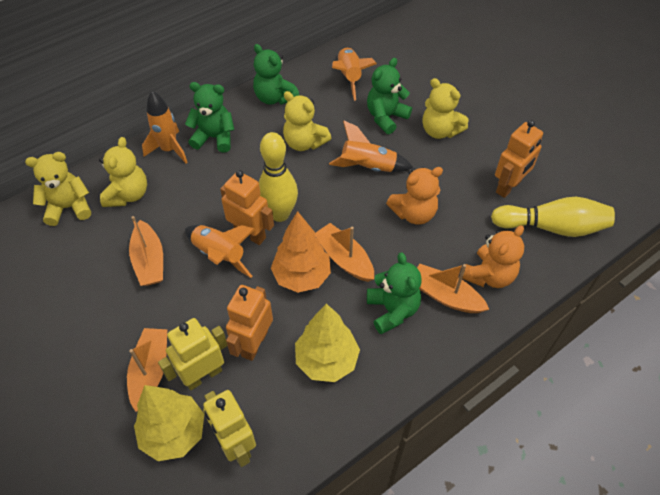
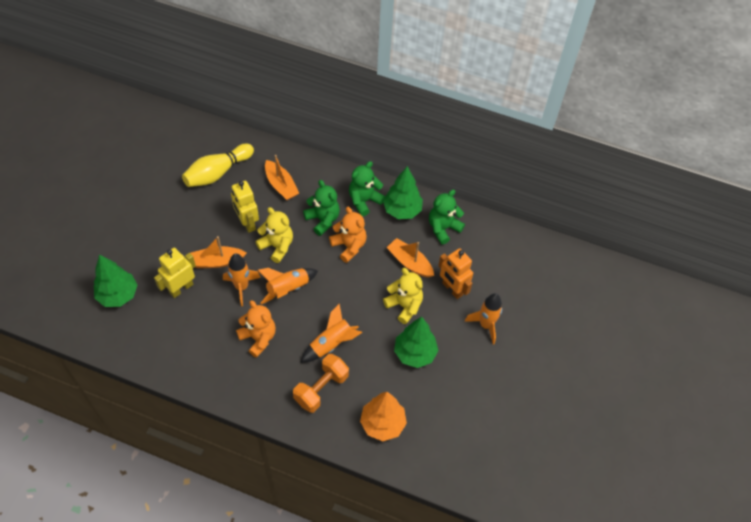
green teddy bear: 4 -> 3
green tree: 0 -> 3
orange boat: 4 -> 3
orange dumbbell: 0 -> 1
orange robot: 3 -> 1
yellow bowling pin: 2 -> 1
yellow teddy bear: 4 -> 2
yellow tree: 2 -> 0

